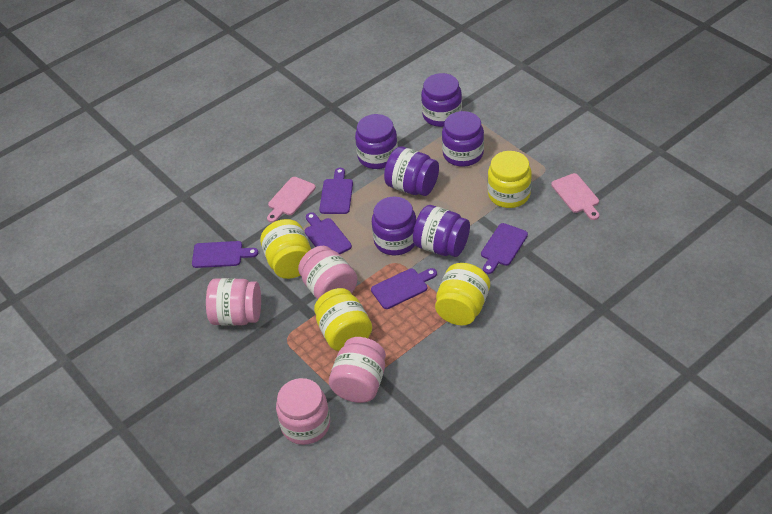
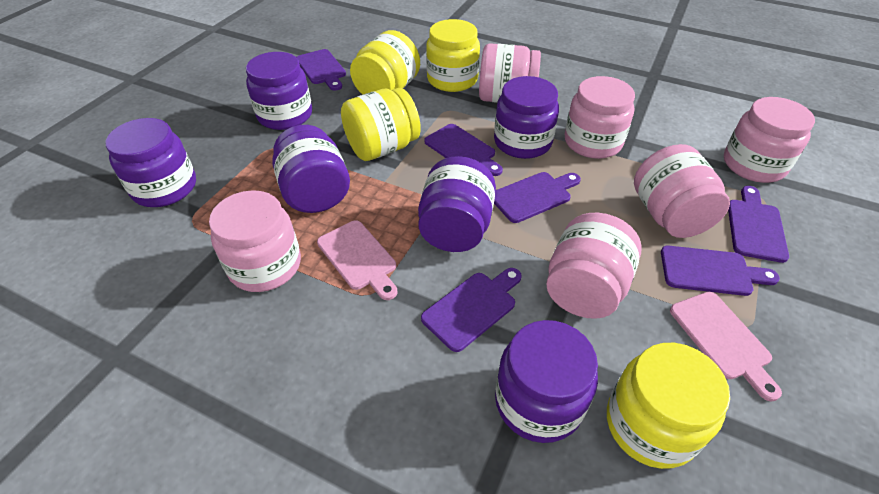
pink jar: 4 -> 6
purple cutting board: 5 -> 6

